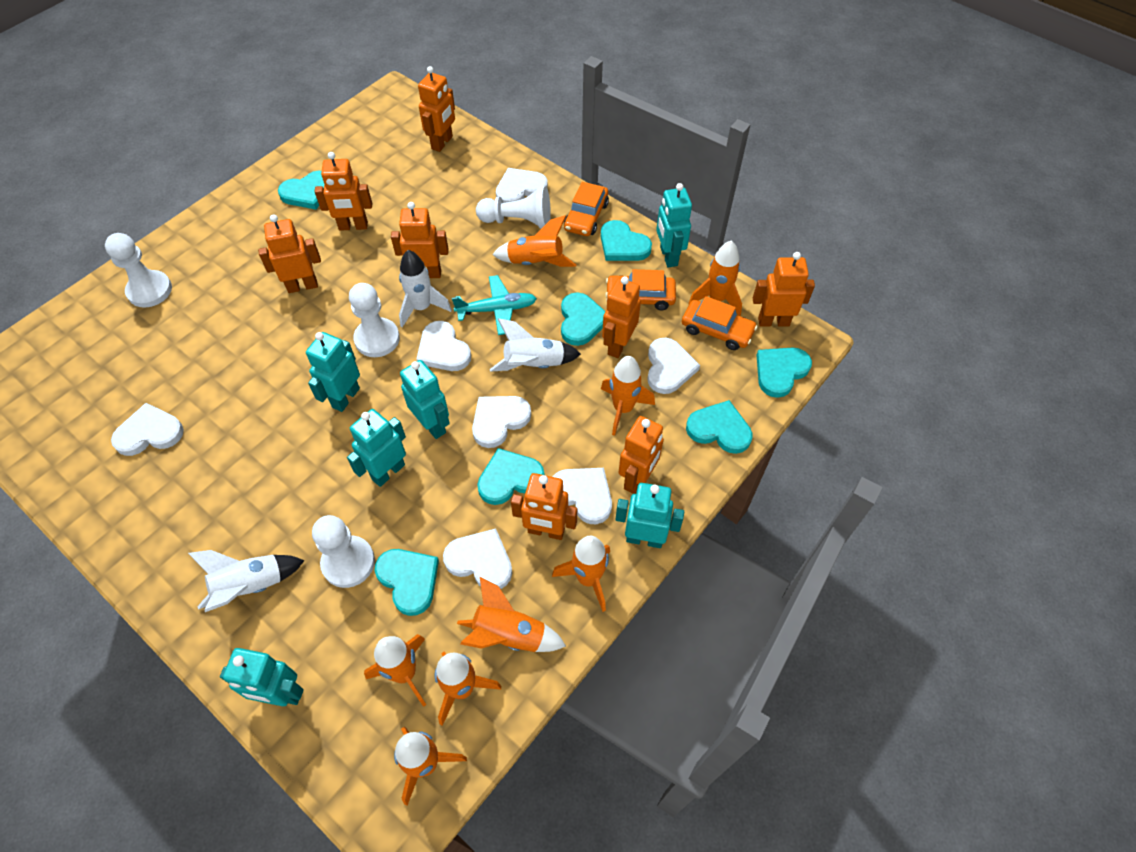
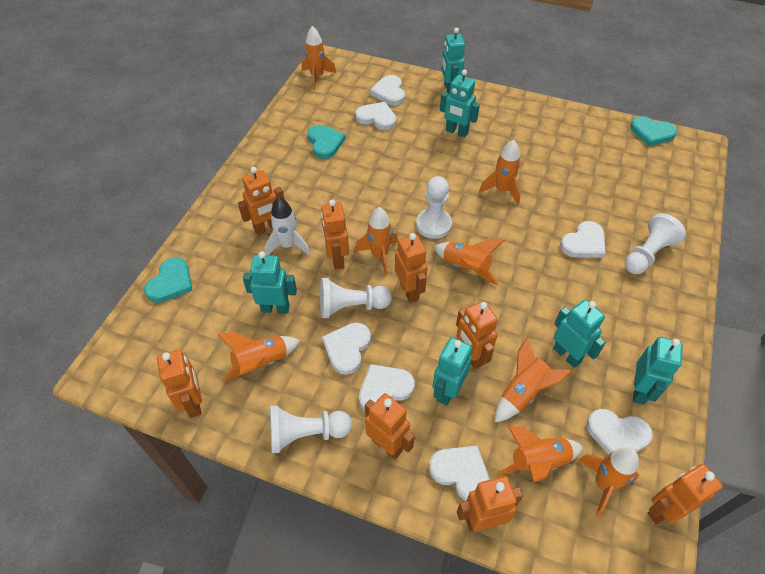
orange car: 3 -> 0
turquoise heart: 7 -> 3
turquoise plane: 1 -> 0
white rocket: 3 -> 1

